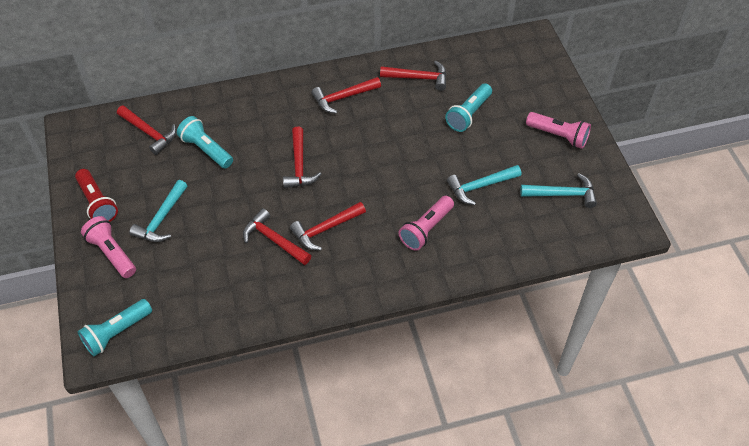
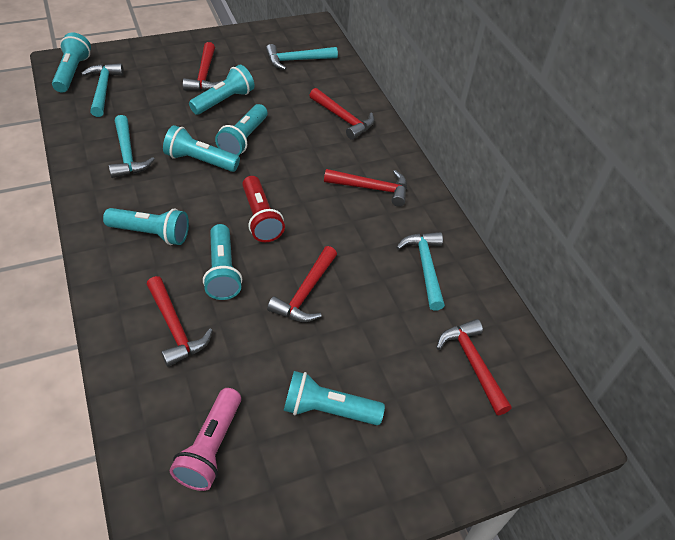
pink flashlight: 3 -> 1
turquoise flashlight: 3 -> 7
turquoise hammer: 3 -> 4

